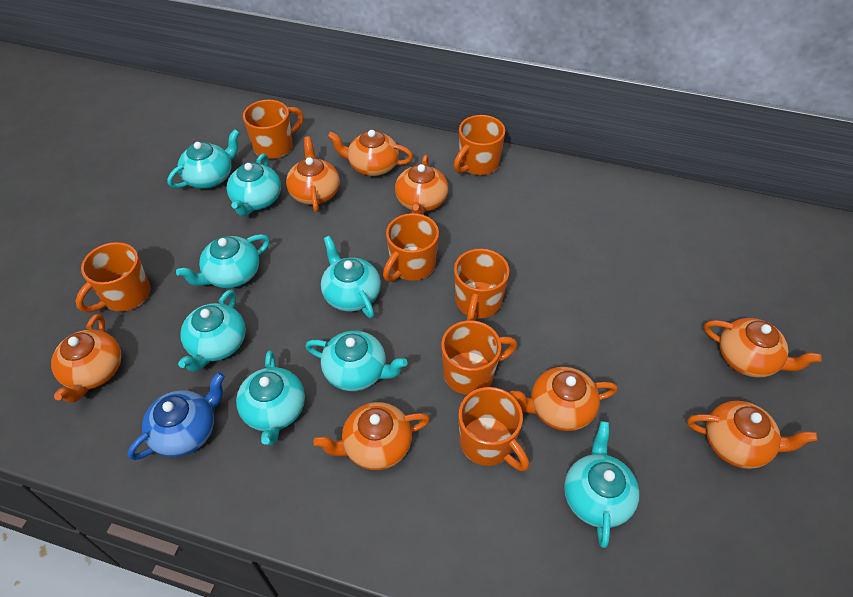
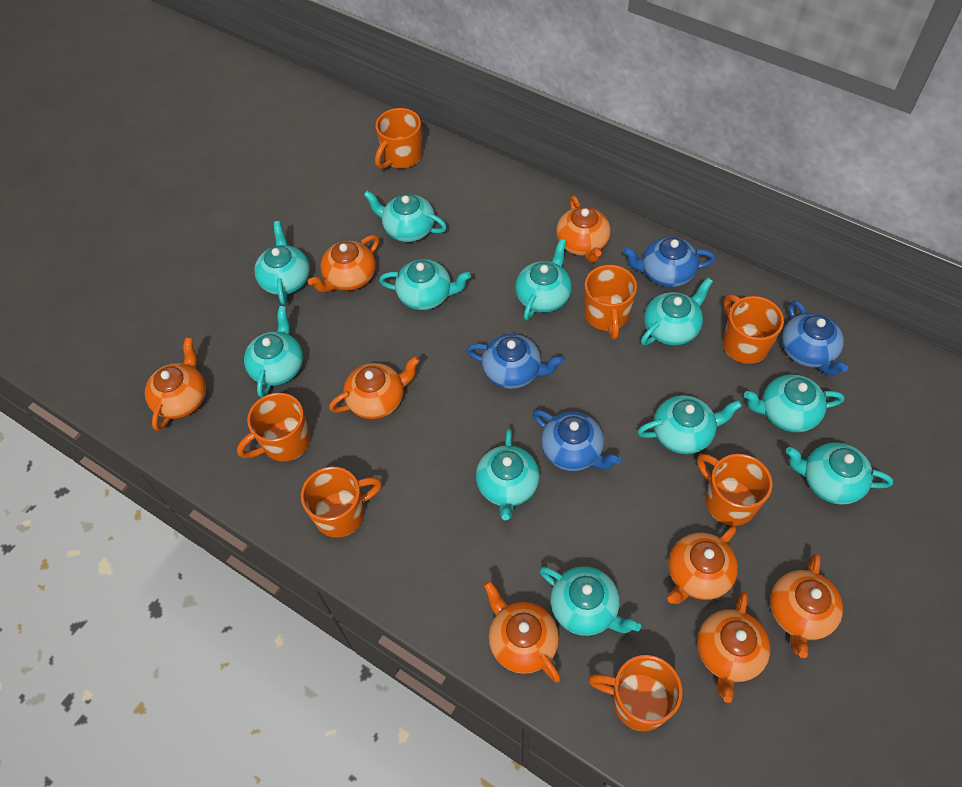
blue teapot: 1 -> 4
turquoise teapot: 8 -> 11

